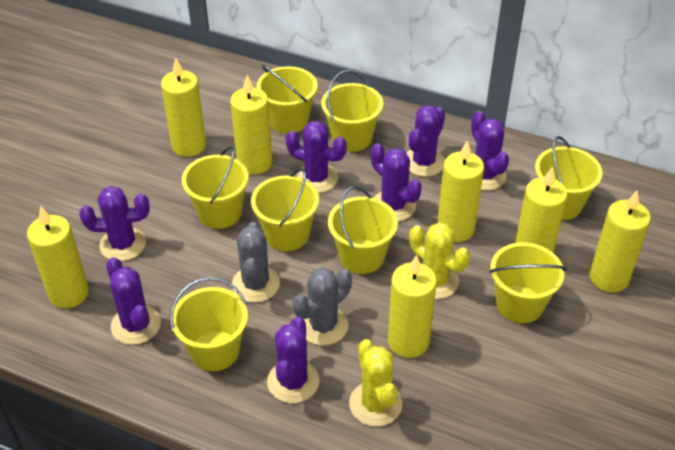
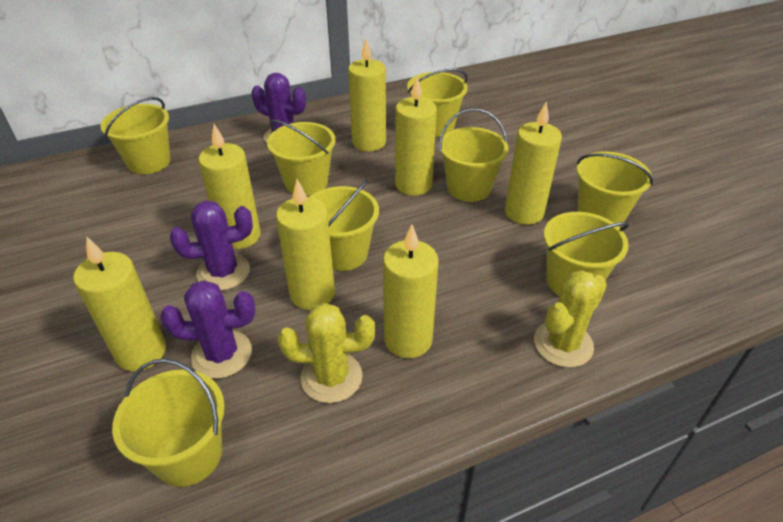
grey cactus: 2 -> 0
purple cactus: 7 -> 3

